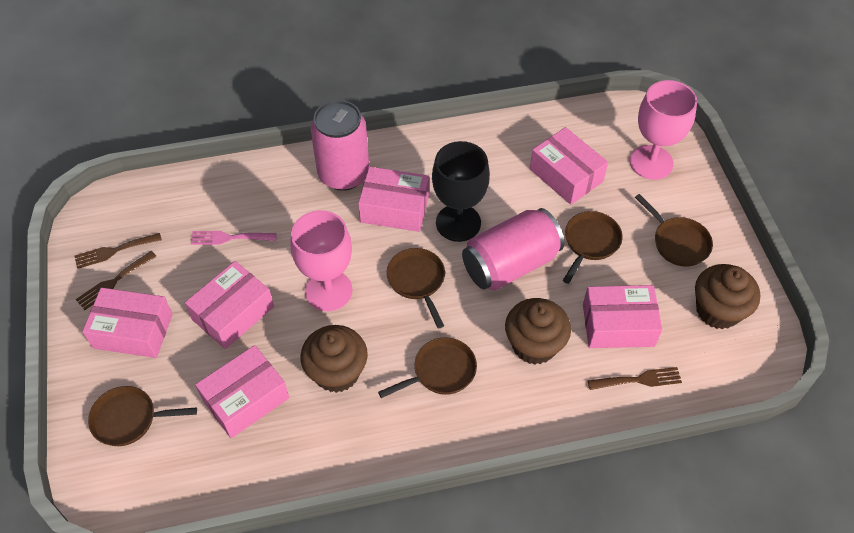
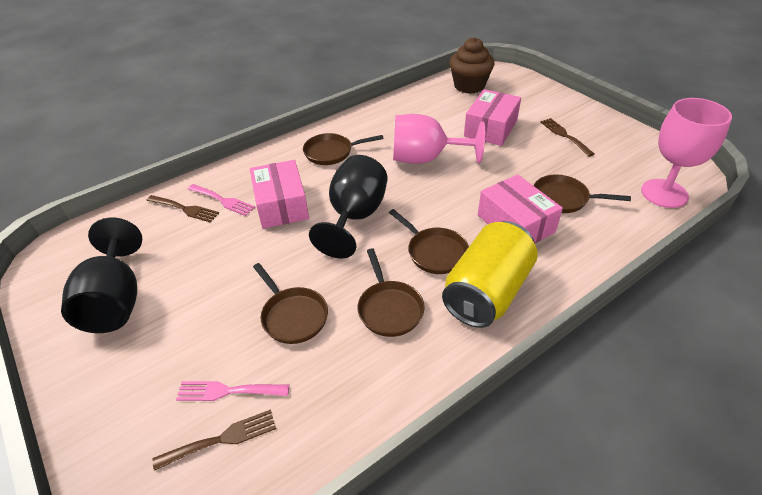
black goblet: 1 -> 2
brown cupcake: 3 -> 1
pink box: 6 -> 3
pink can: 2 -> 0
pink fork: 1 -> 2
yellow can: 0 -> 1

